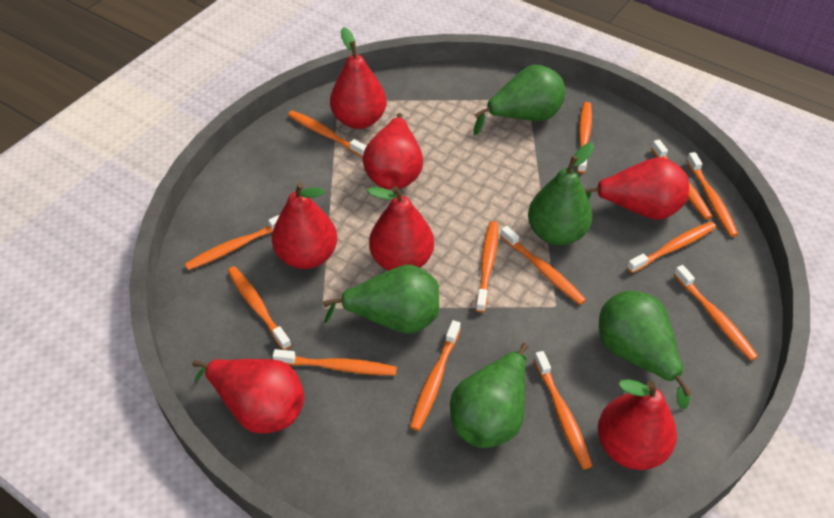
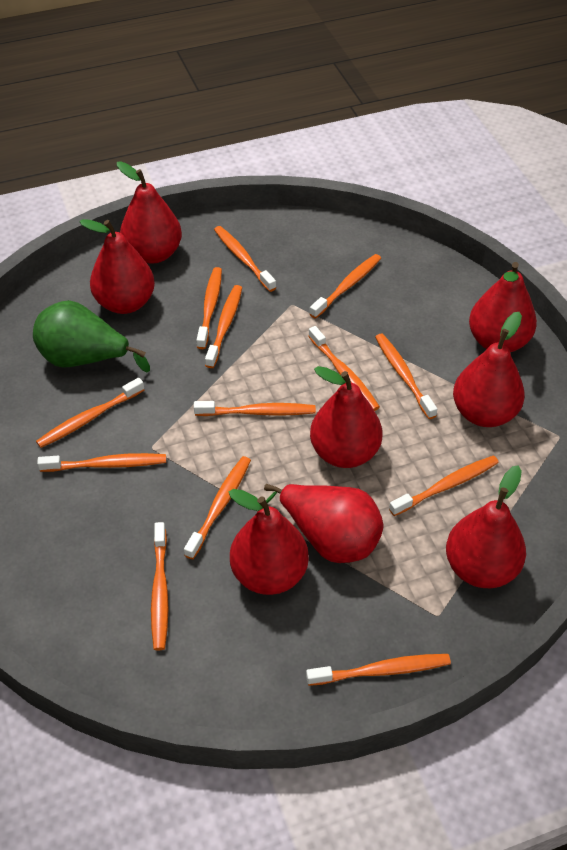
green pear: 5 -> 1
red pear: 7 -> 8

